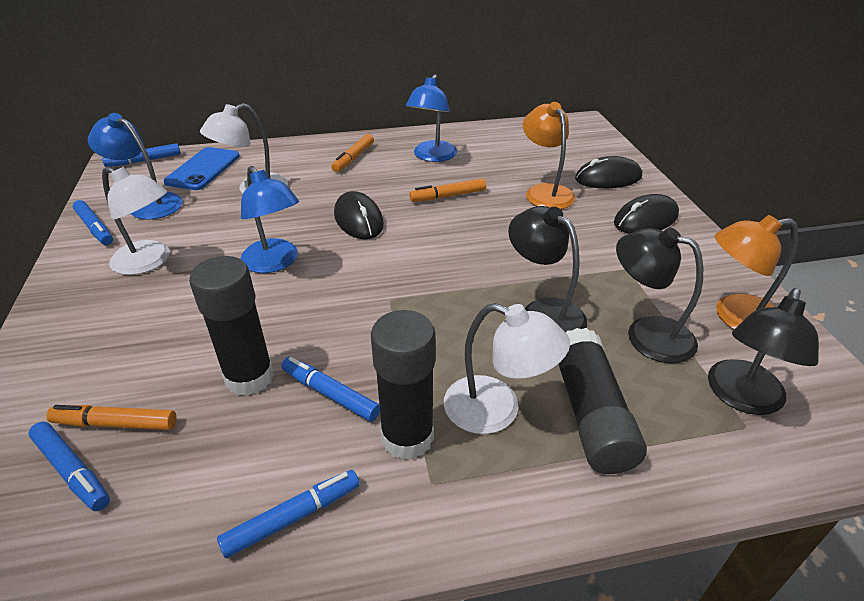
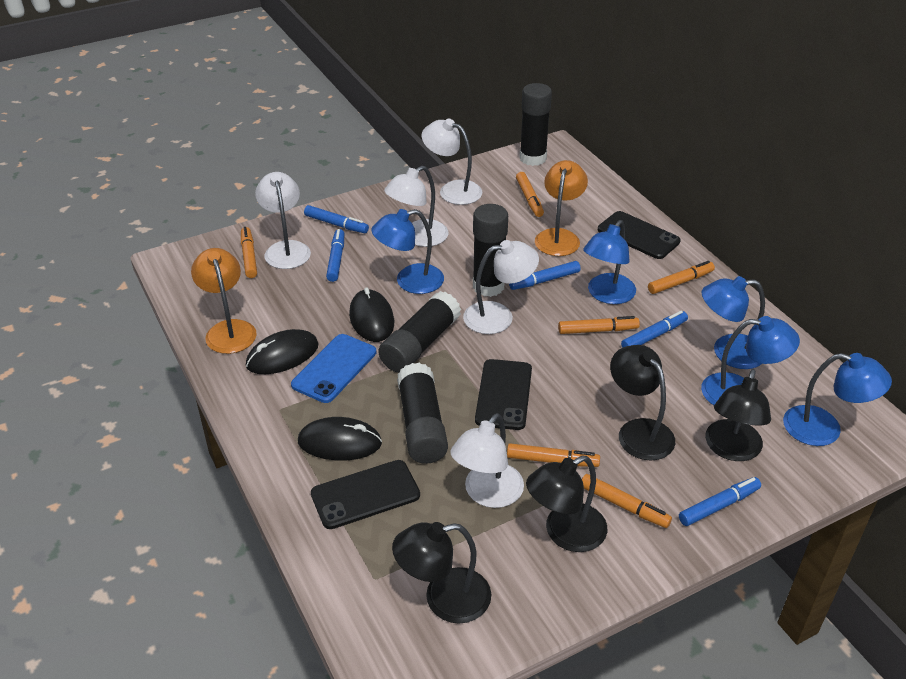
black glue stick: 3 -> 4
black lamp: 3 -> 4
black phone: 0 -> 3
blue lamp: 3 -> 5
orange marker: 3 -> 6
white lamp: 3 -> 5

